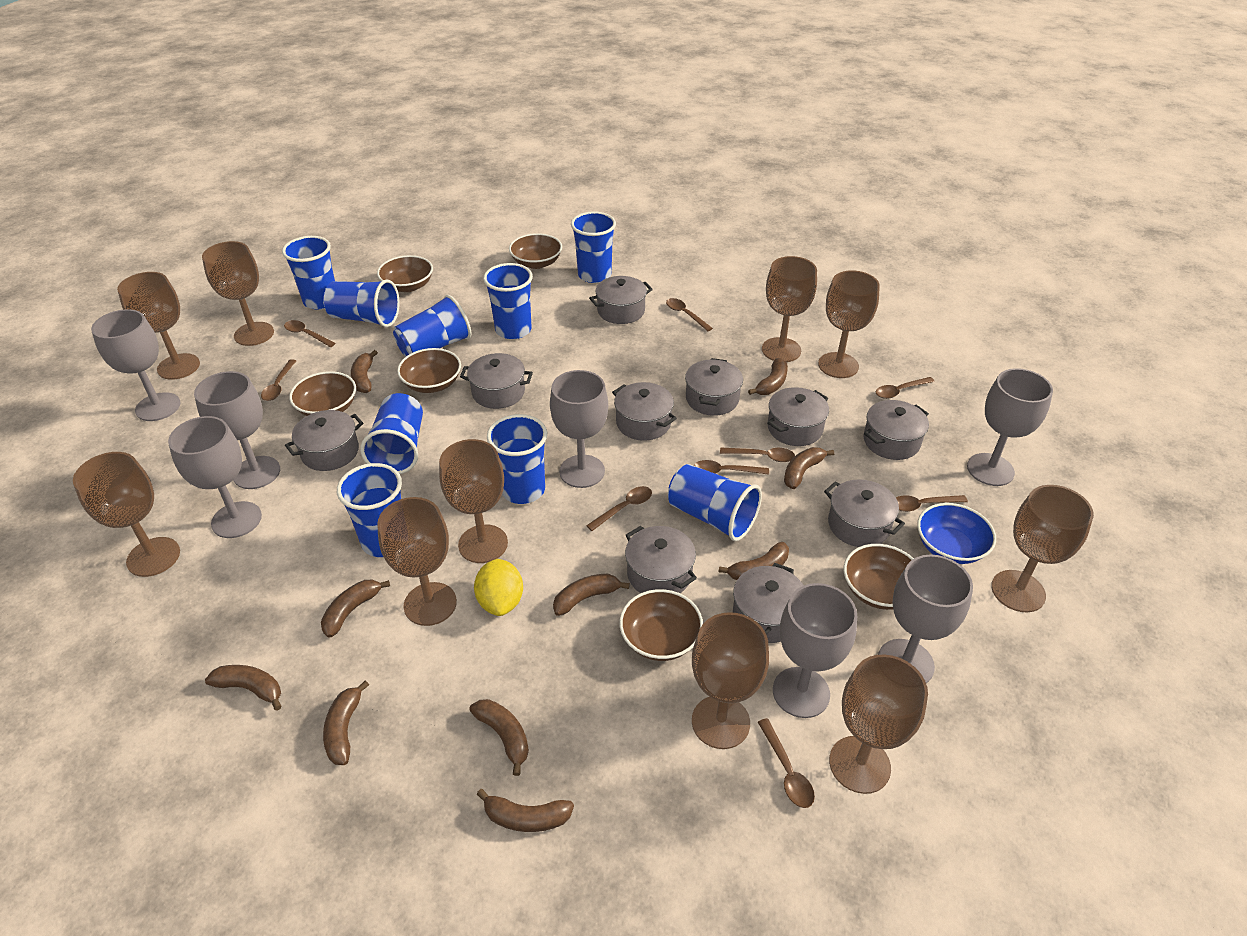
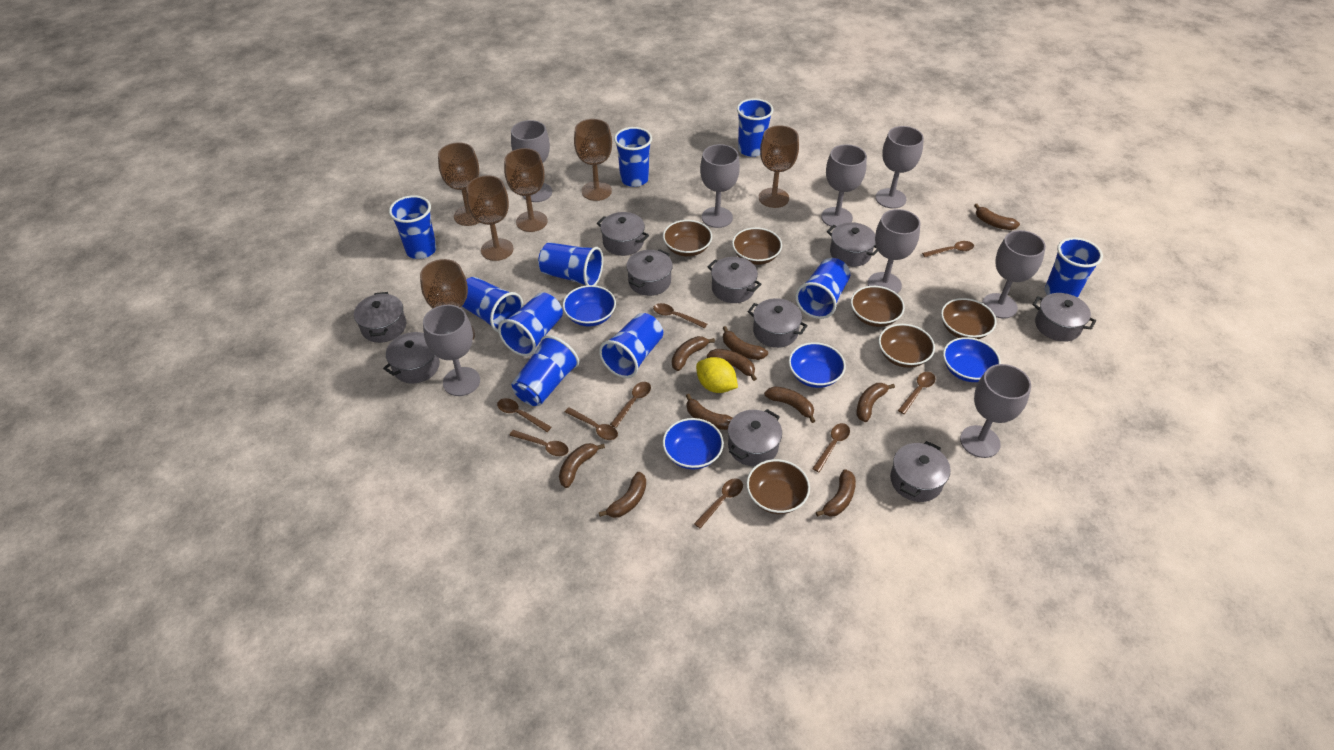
blue bowl: 1 -> 4
blue cup: 9 -> 10
brown goblet: 10 -> 6
grey goblet: 7 -> 8

